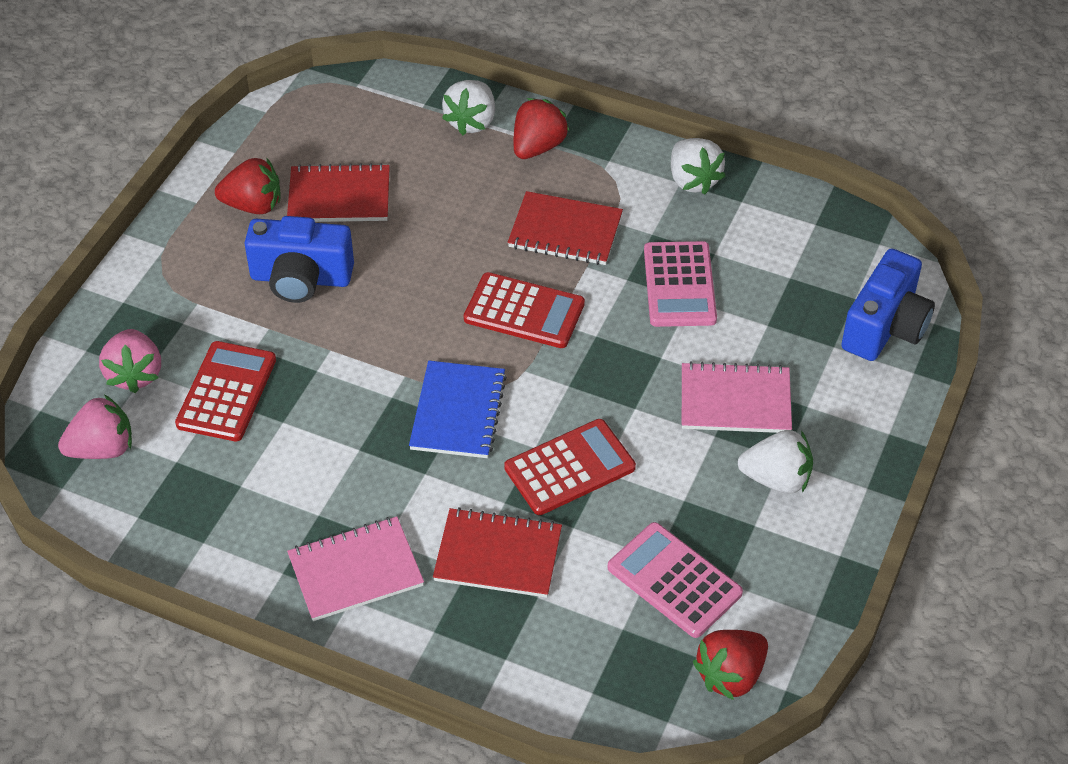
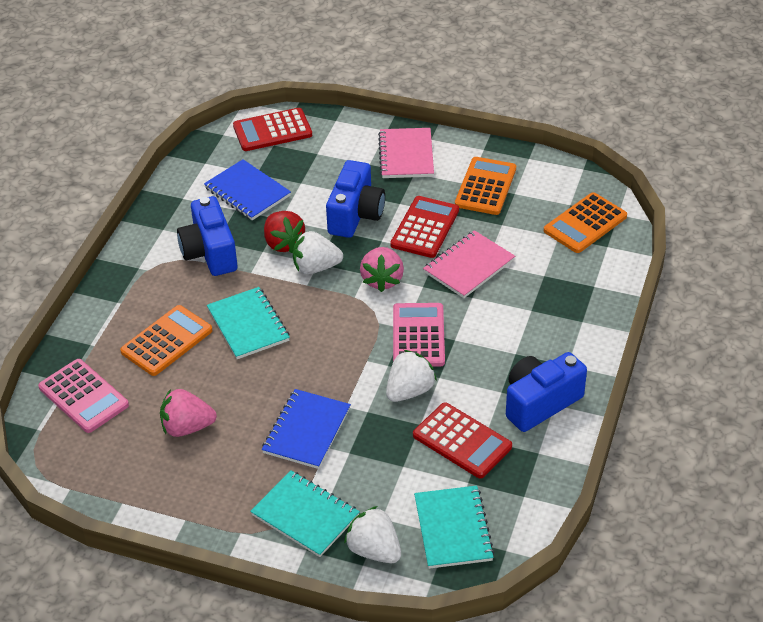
blue camera: 2 -> 3
blue notebook: 1 -> 2
orange calculator: 0 -> 3
red notebook: 3 -> 0
red strawberry: 3 -> 1
turquoise notebook: 0 -> 3

